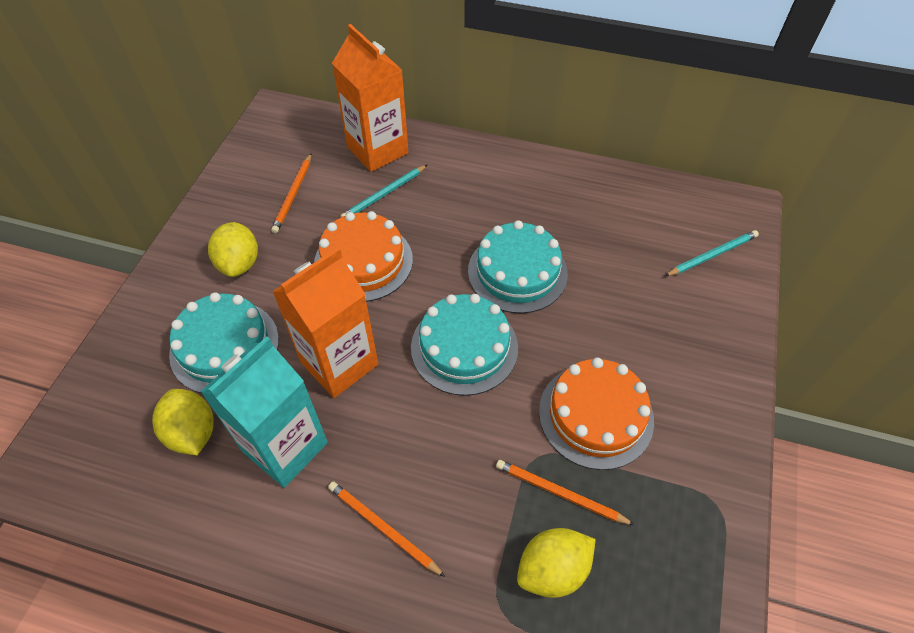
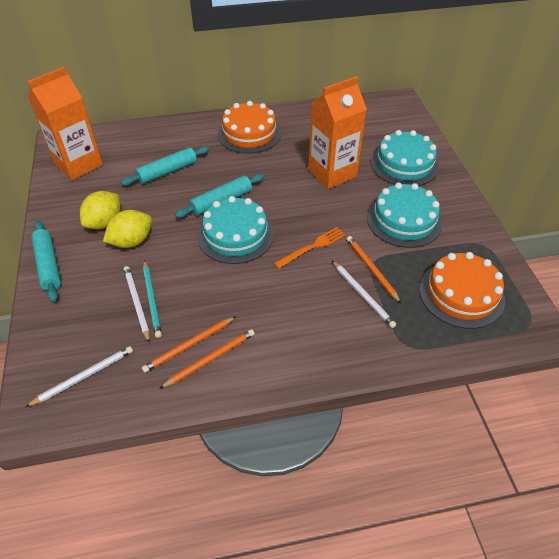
orange fork: 0 -> 1
turquoise carton: 1 -> 0
turquoise pencil: 2 -> 1
turquoise rolling pin: 0 -> 3
white pencil: 0 -> 3
yellow lemon: 3 -> 2

